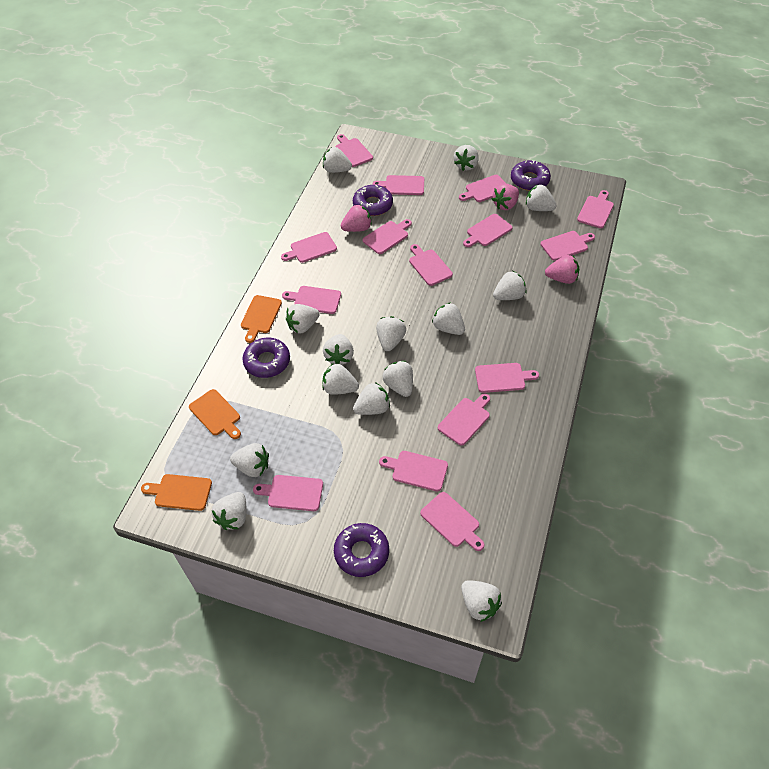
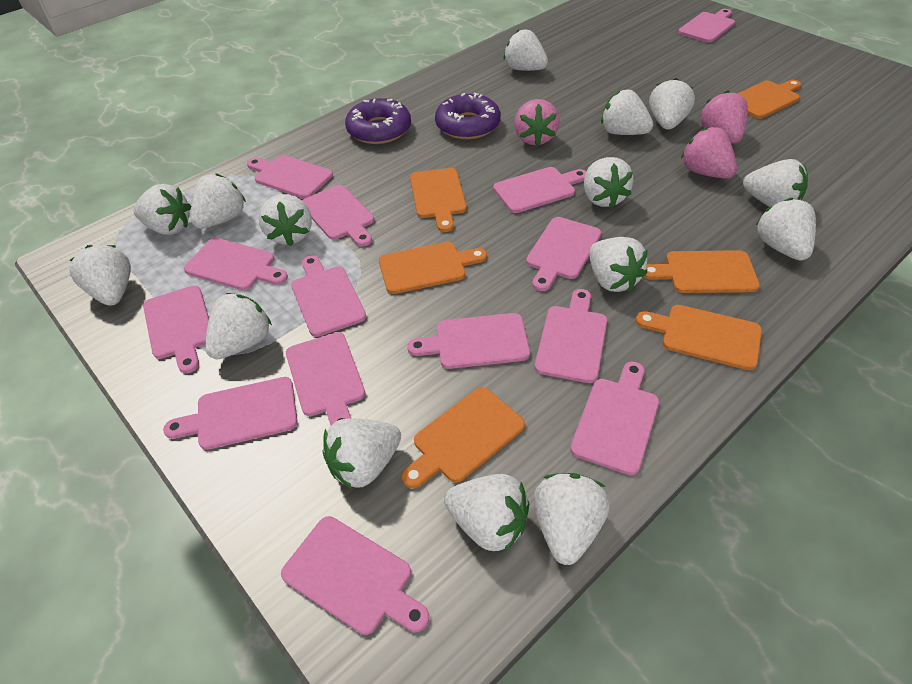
orange cutting board: 3 -> 6
pink cutting board: 15 -> 14
purple donut: 4 -> 2
white strawberry: 14 -> 15

